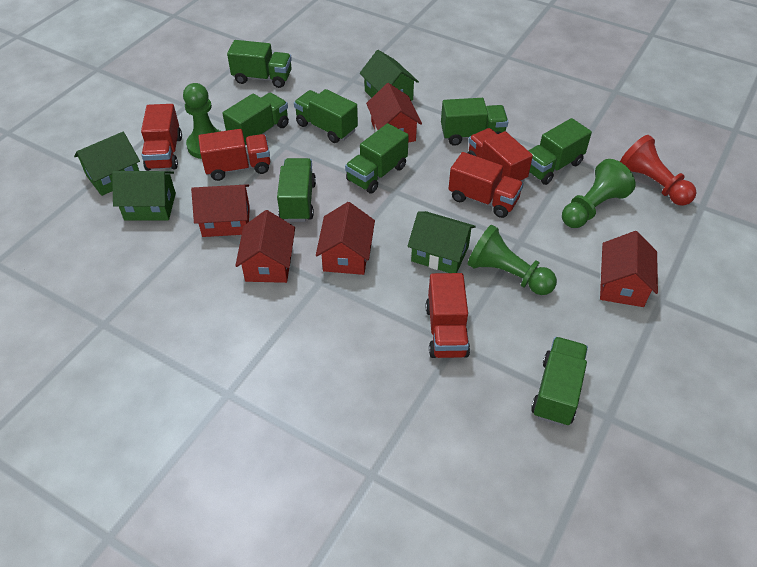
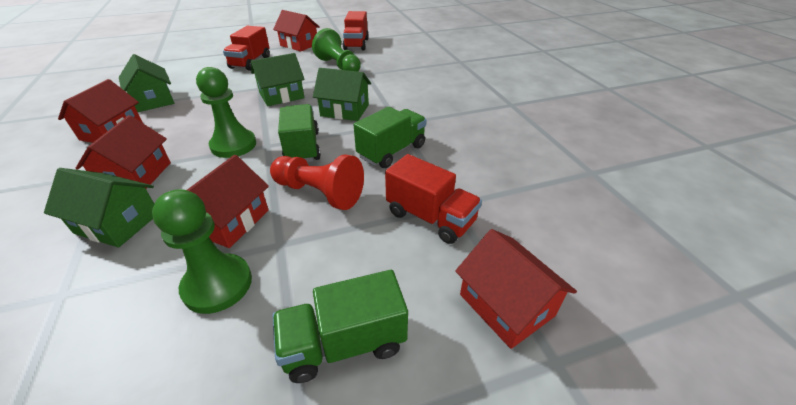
green truck: 8 -> 3
red truck: 5 -> 3

